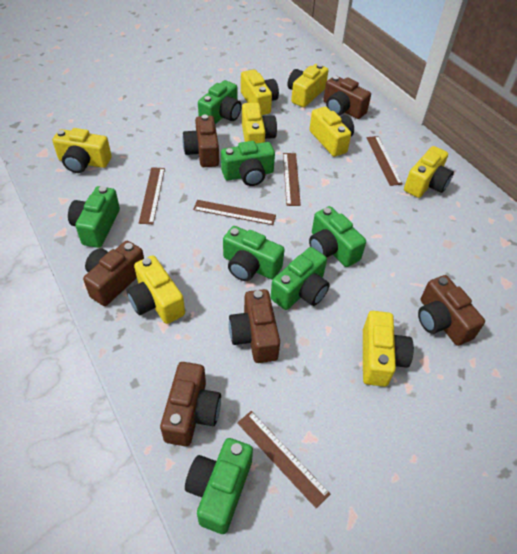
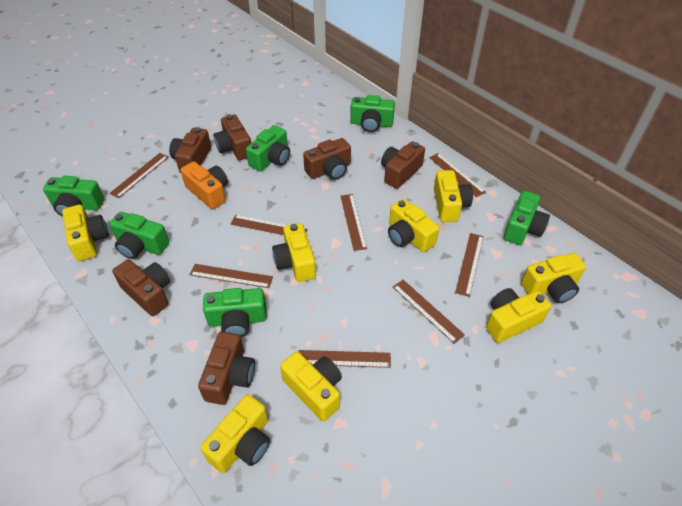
brown ruler: 5 -> 8
green camera: 7 -> 6
orange camera: 0 -> 1

